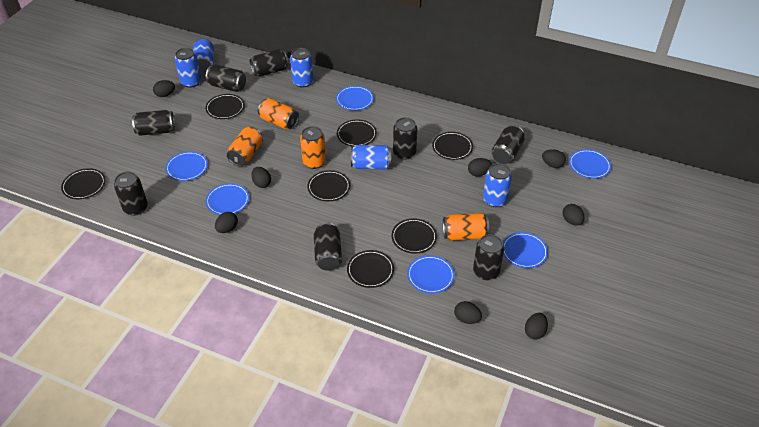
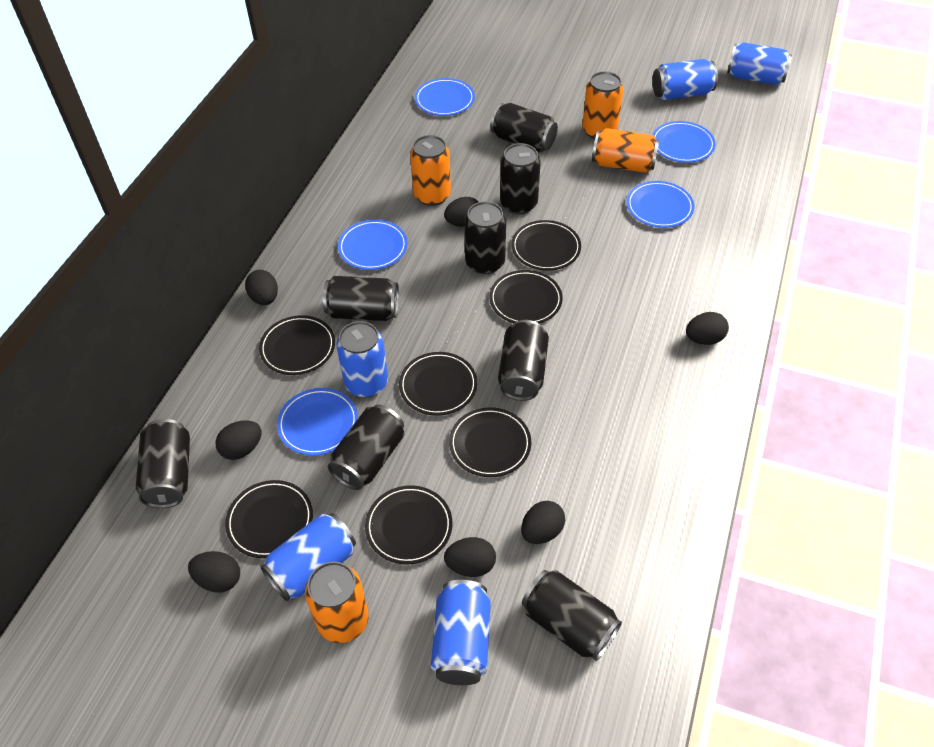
black egg: 8 -> 7
blue plate: 6 -> 5

